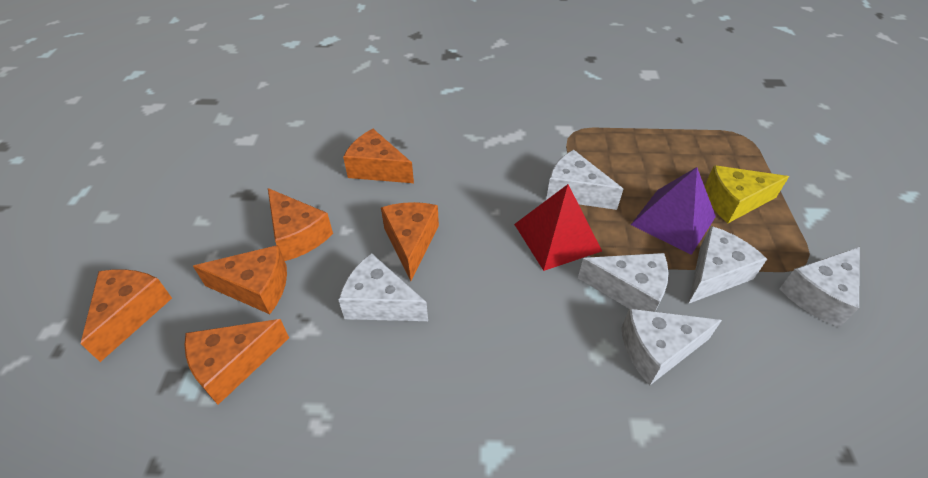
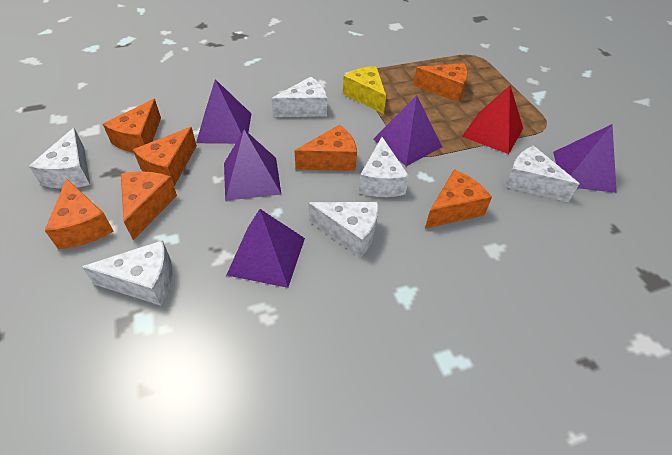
orange cheese: 6 -> 7
purple pyramid: 1 -> 5

